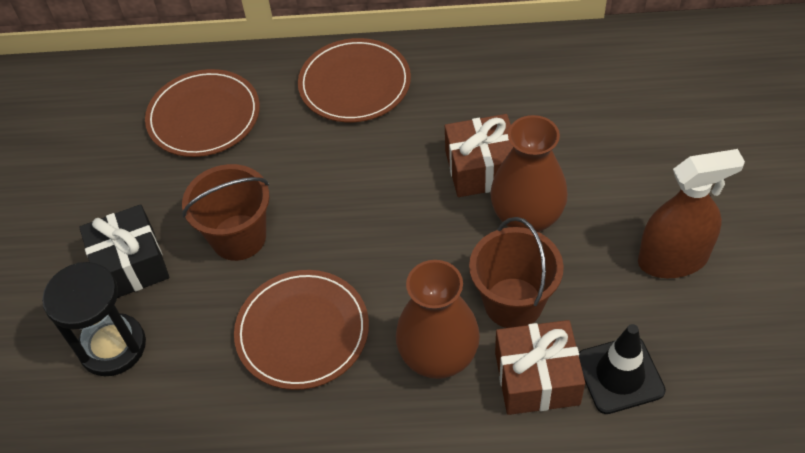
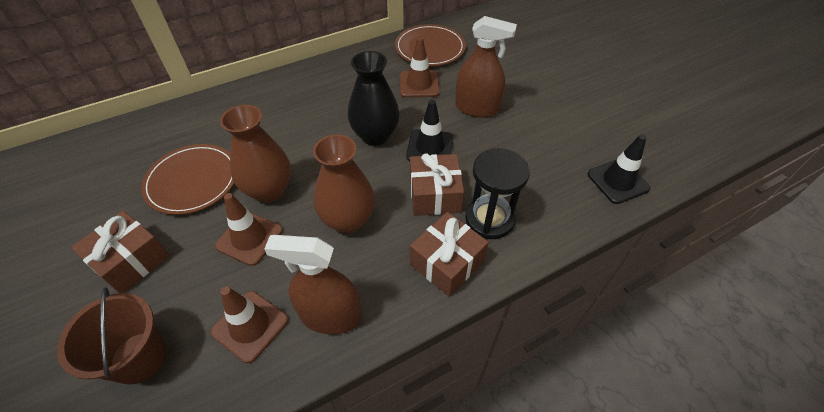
black gift: 1 -> 0
black traffic cone: 1 -> 2
black vase: 0 -> 1
brown bucket: 2 -> 1
brown gift: 2 -> 3
brown plate: 3 -> 2
brown spray bottle: 1 -> 2
brown traffic cone: 0 -> 3

